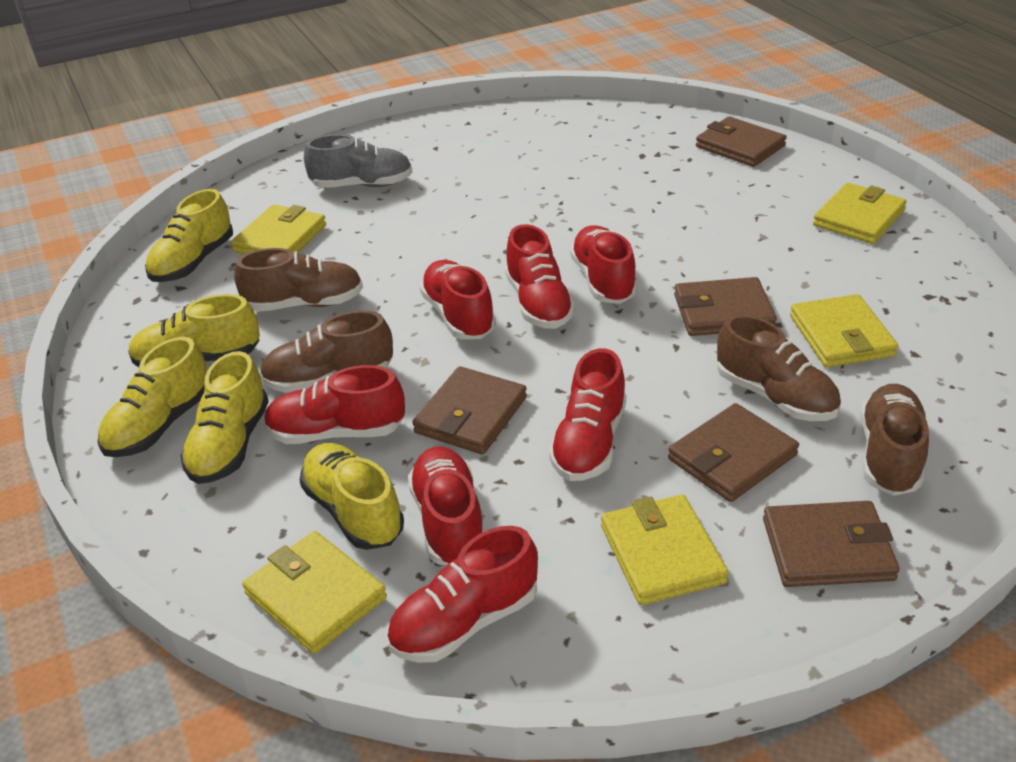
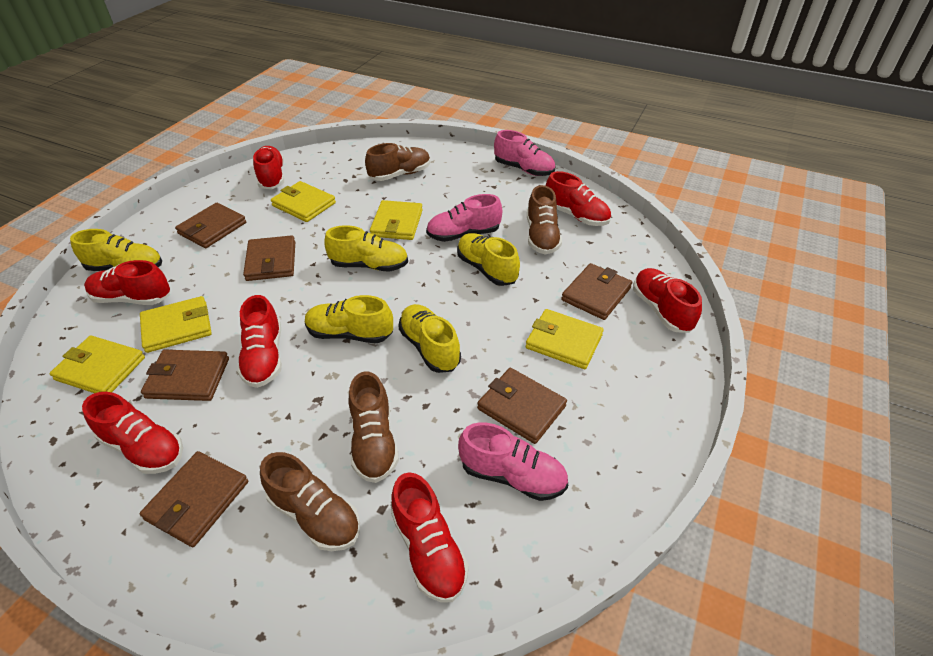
brown wallet: 5 -> 6
grey shoe: 1 -> 0
pink shoe: 0 -> 3

